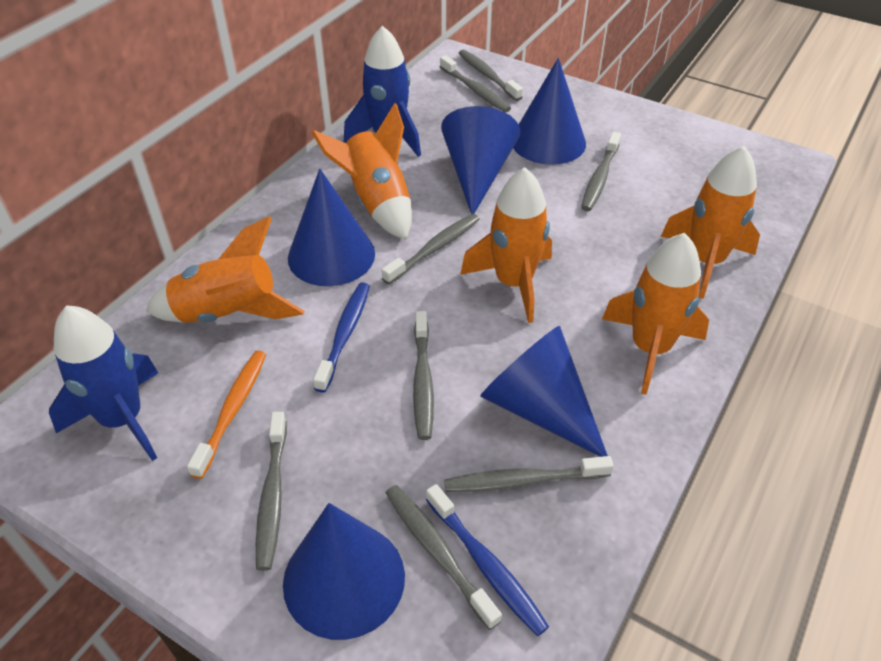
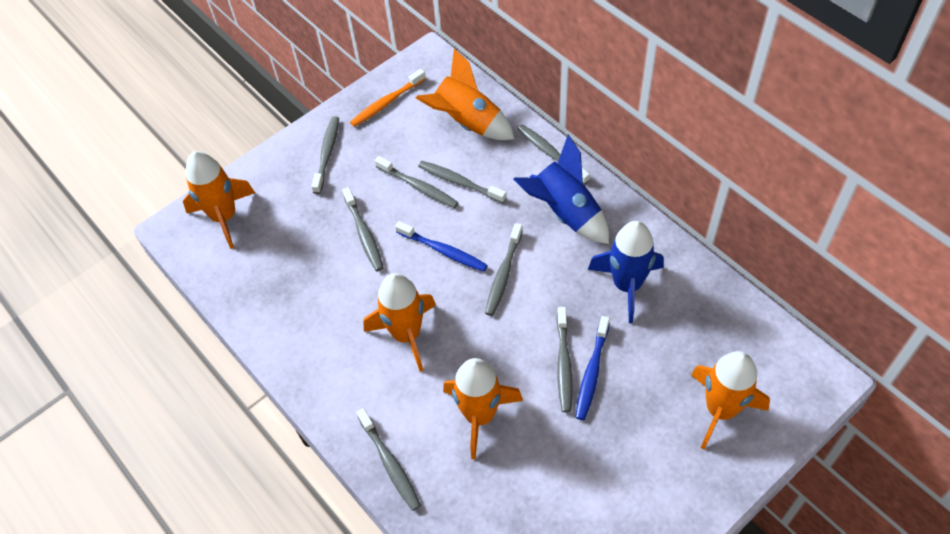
blue cone: 5 -> 0

